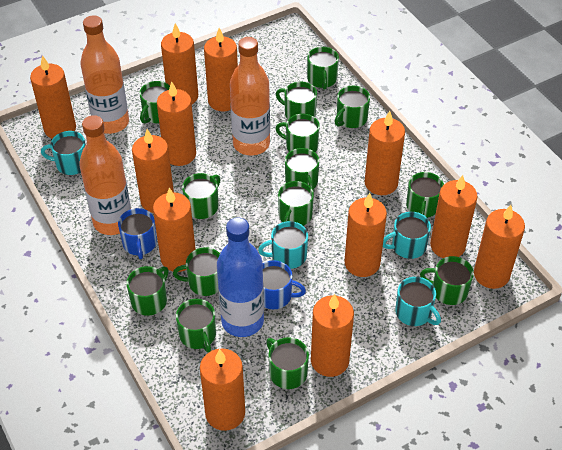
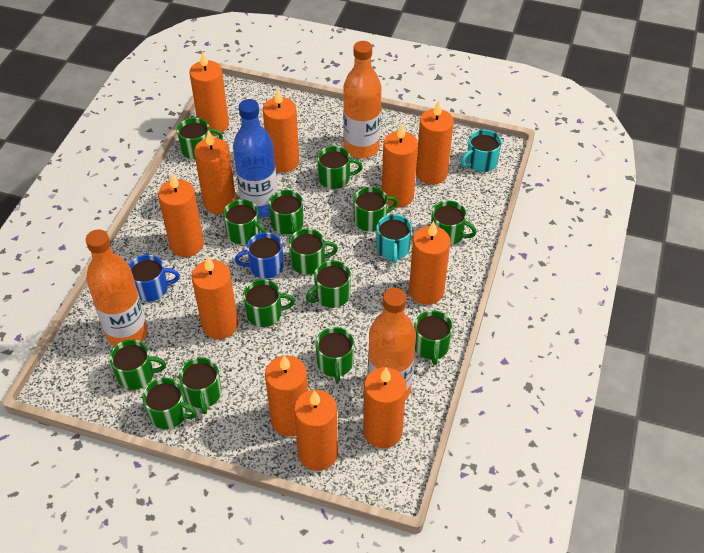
orange candle: 12 -> 11
turquoise mug: 4 -> 2

